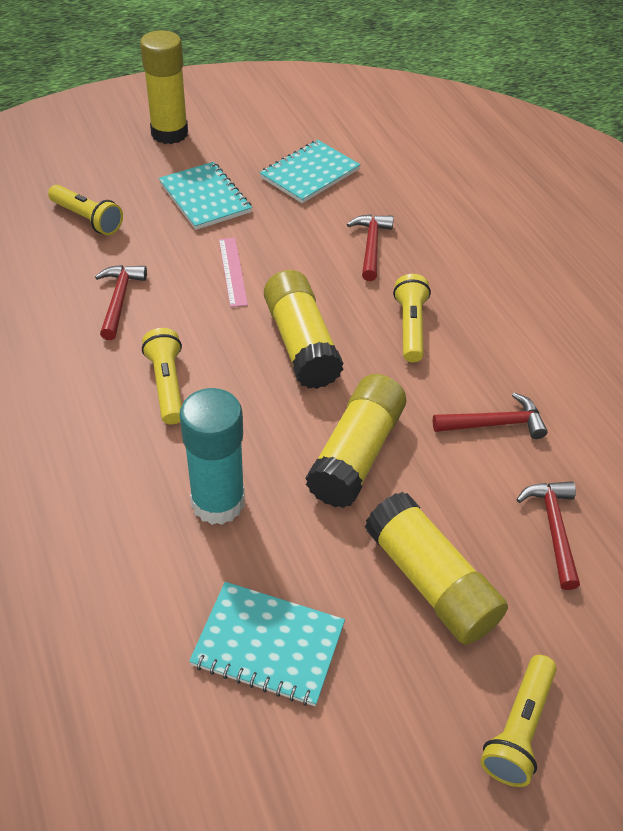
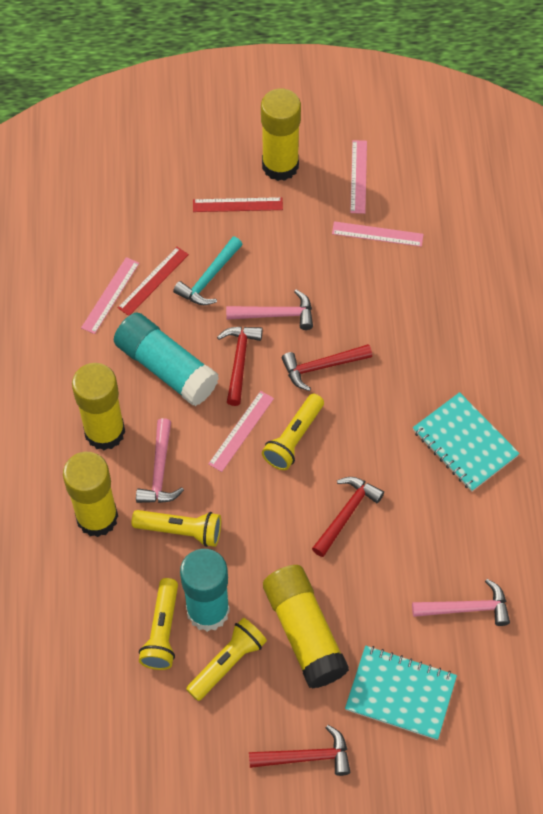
pink hammer: 0 -> 3
pink ruler: 1 -> 4
red ruler: 0 -> 2
turquoise glue stick: 1 -> 2
turquoise hammer: 0 -> 1
turquoise notebook: 3 -> 2

